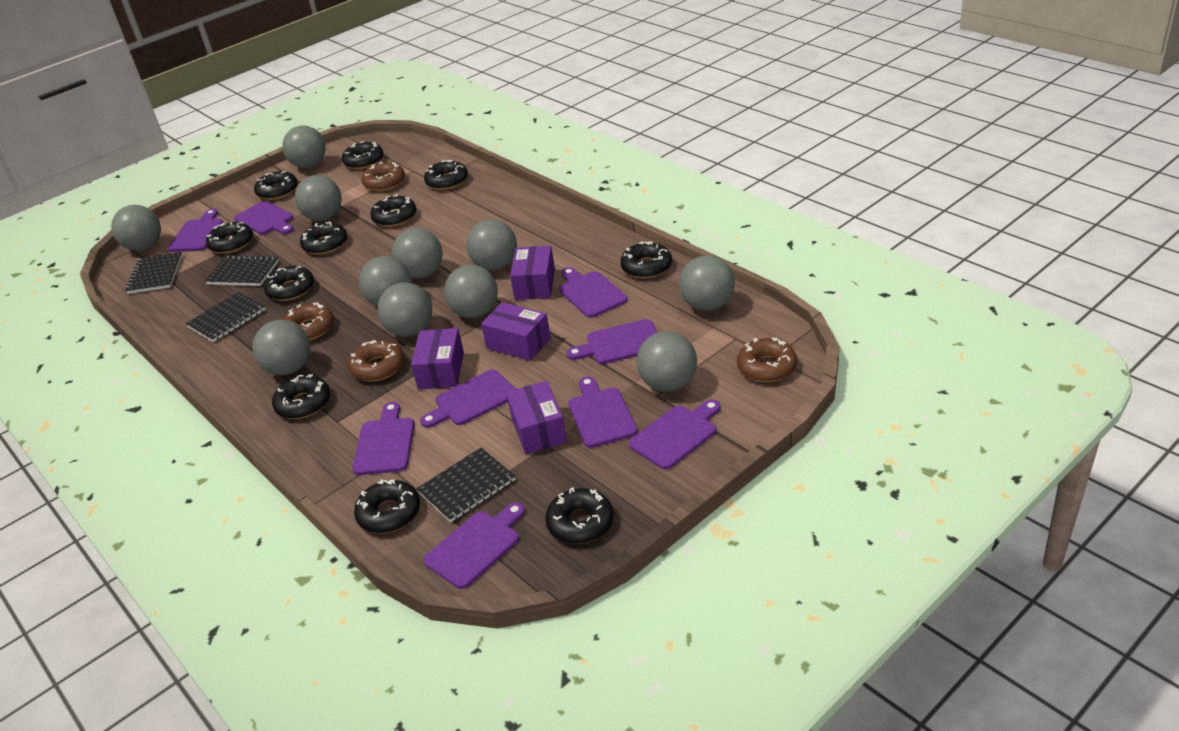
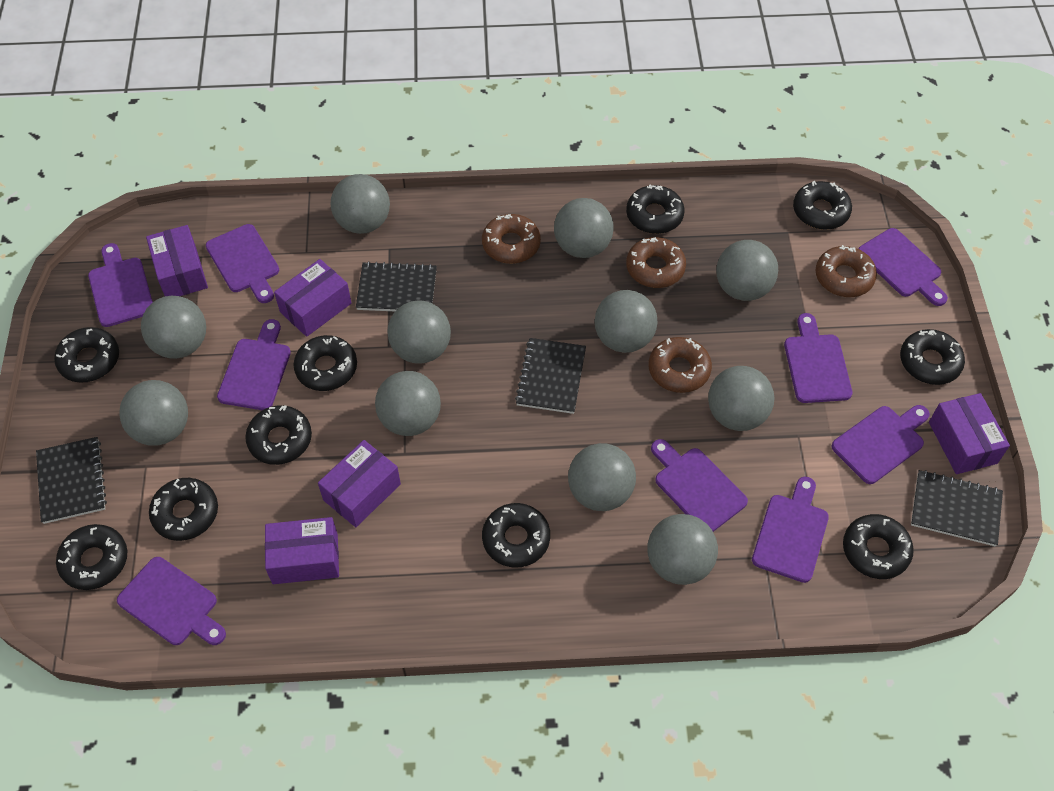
black donut: 11 -> 10
purple box: 4 -> 5

